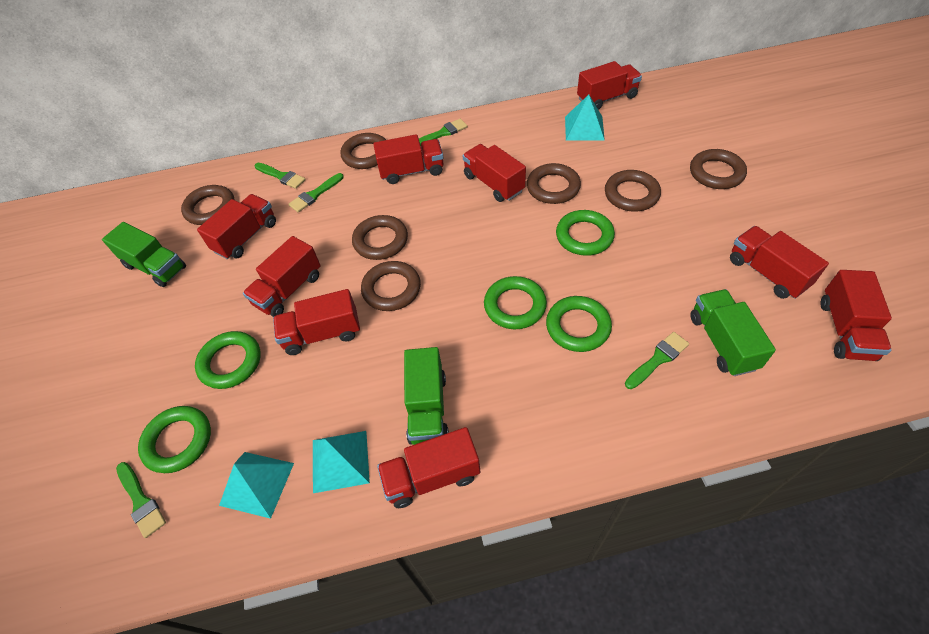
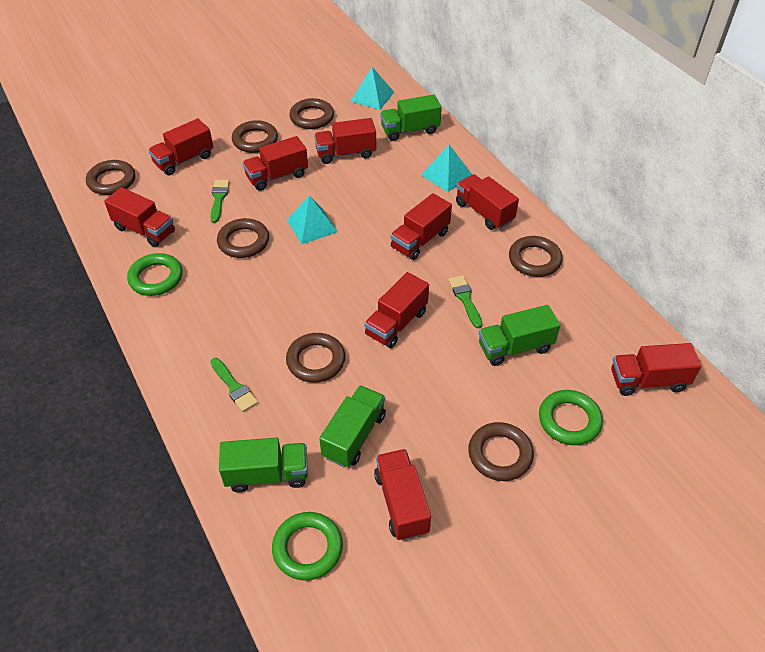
green brush: 5 -> 3
green ring: 5 -> 3
green truck: 3 -> 4

